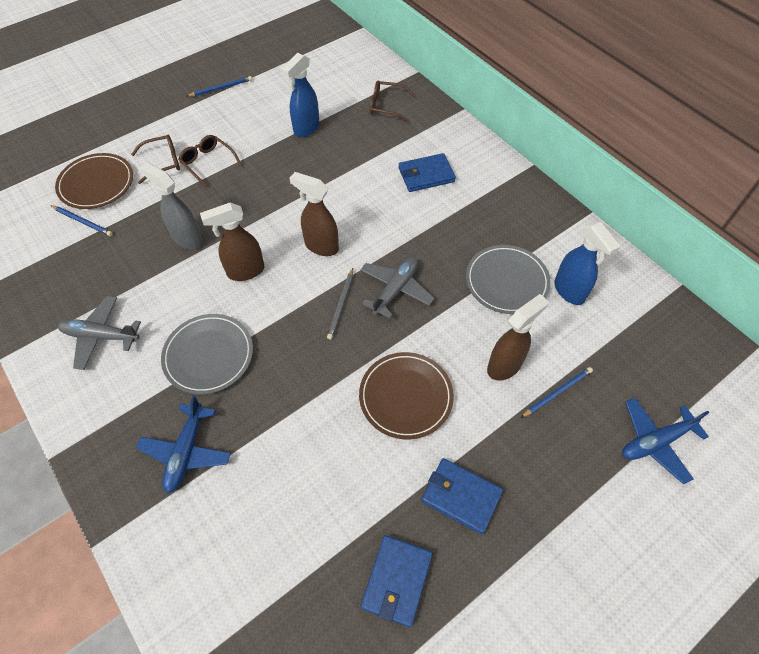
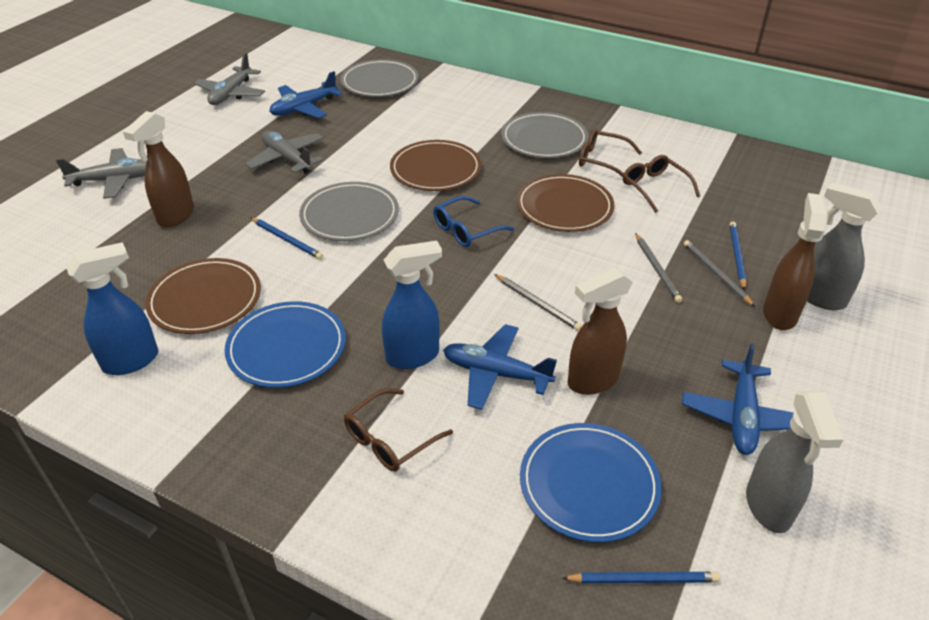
blue glasses: 0 -> 1
blue plane: 2 -> 3
blue plate: 0 -> 2
blue wallet: 3 -> 0
brown plate: 2 -> 3
grey pencil: 1 -> 3
grey plane: 2 -> 3
grey plate: 2 -> 3
grey spray bottle: 1 -> 2

